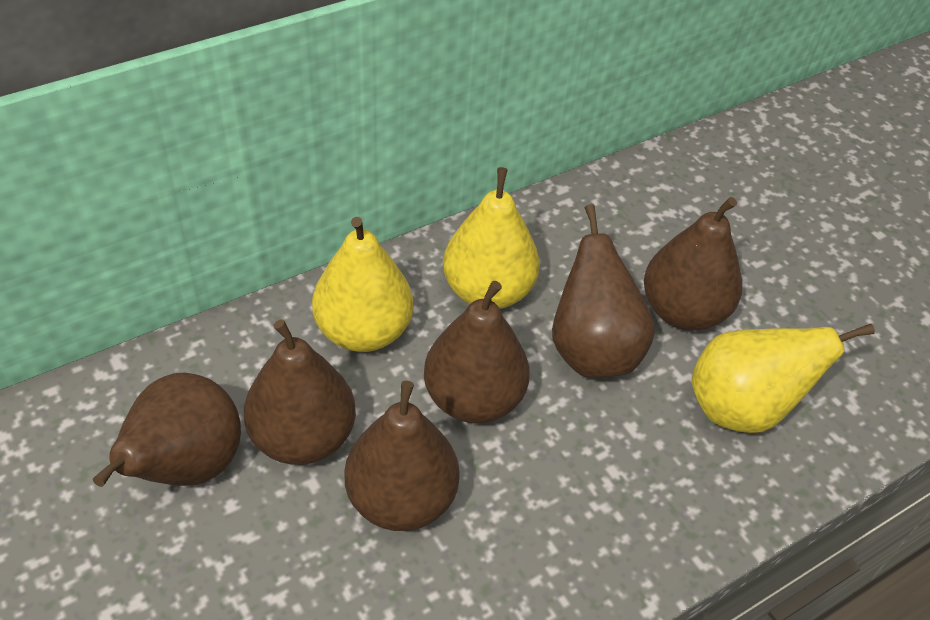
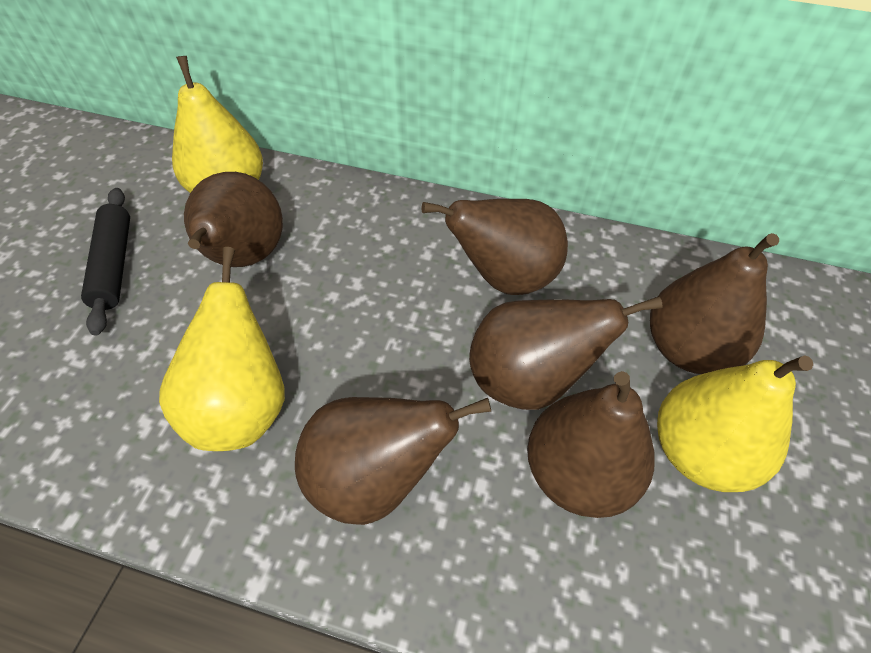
black rolling pin: 0 -> 1

